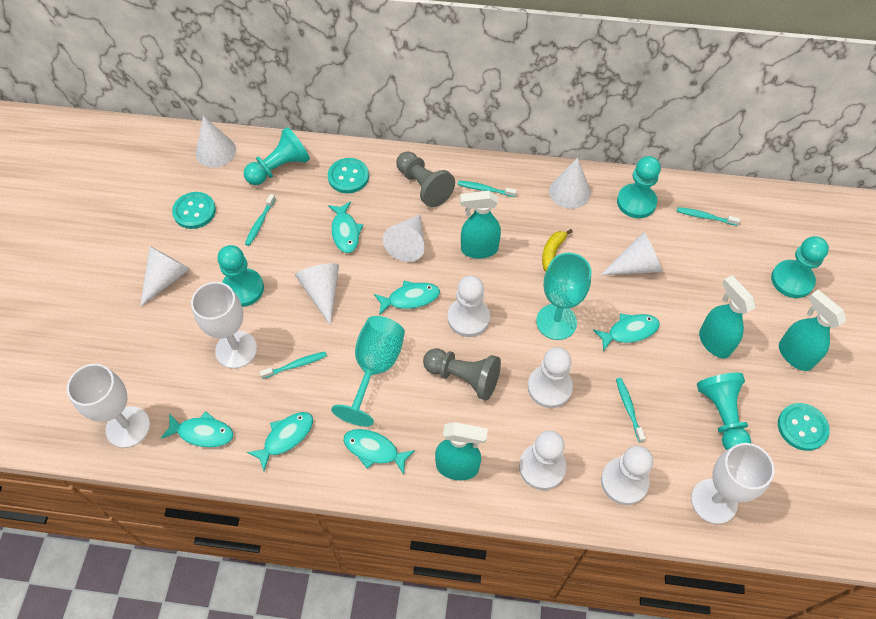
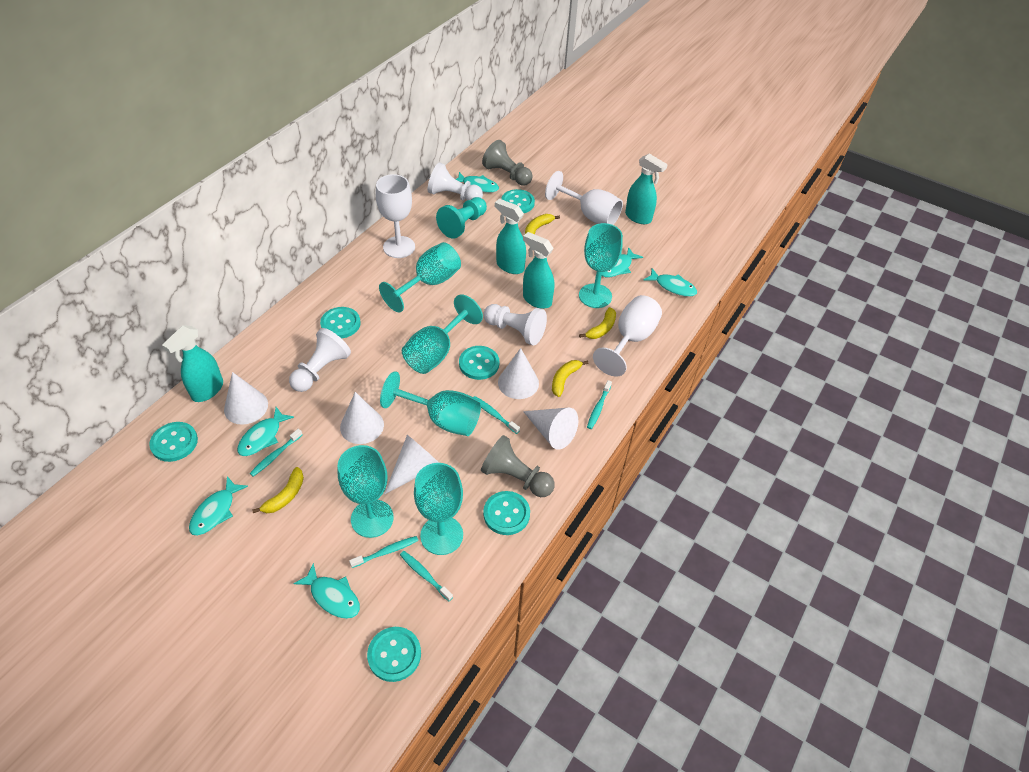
turquoise button: 3 -> 6
turquoise goblet: 2 -> 6
turquoise pawn: 5 -> 1
white cone: 6 -> 5
white pawn: 4 -> 3
yellow banana: 1 -> 4

